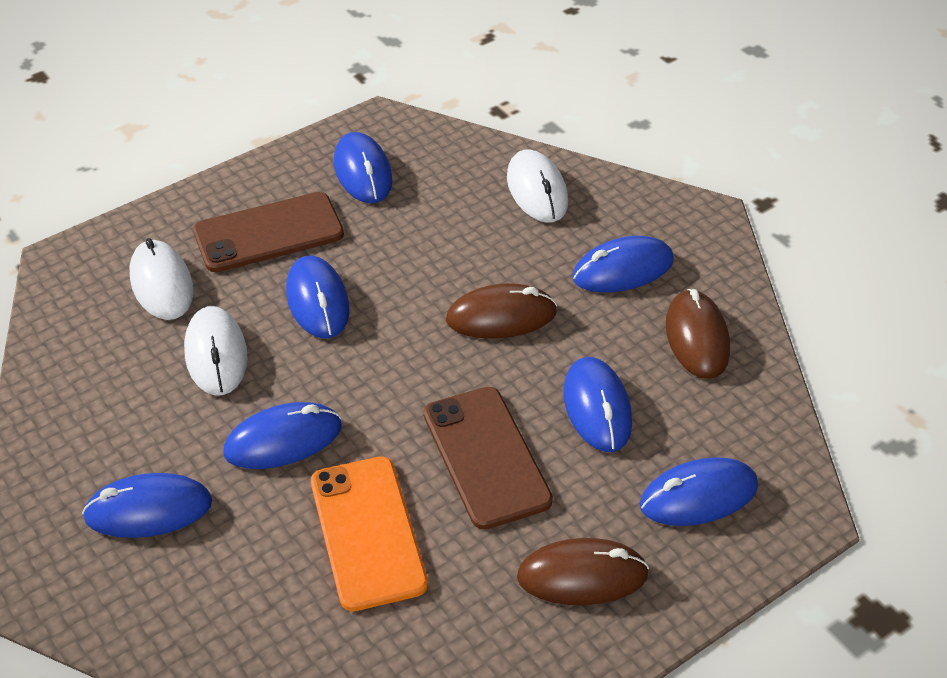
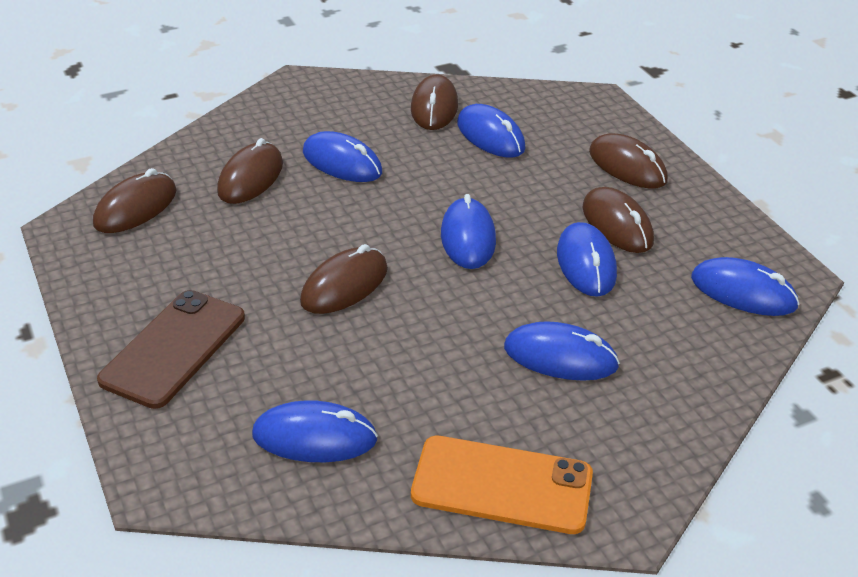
brown mouse: 3 -> 6
brown phone: 2 -> 1
white mouse: 3 -> 0

